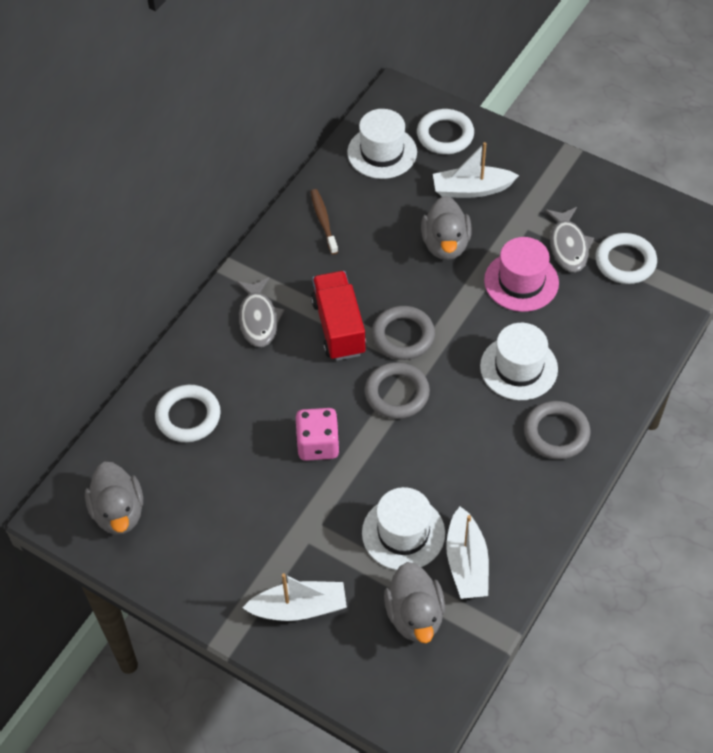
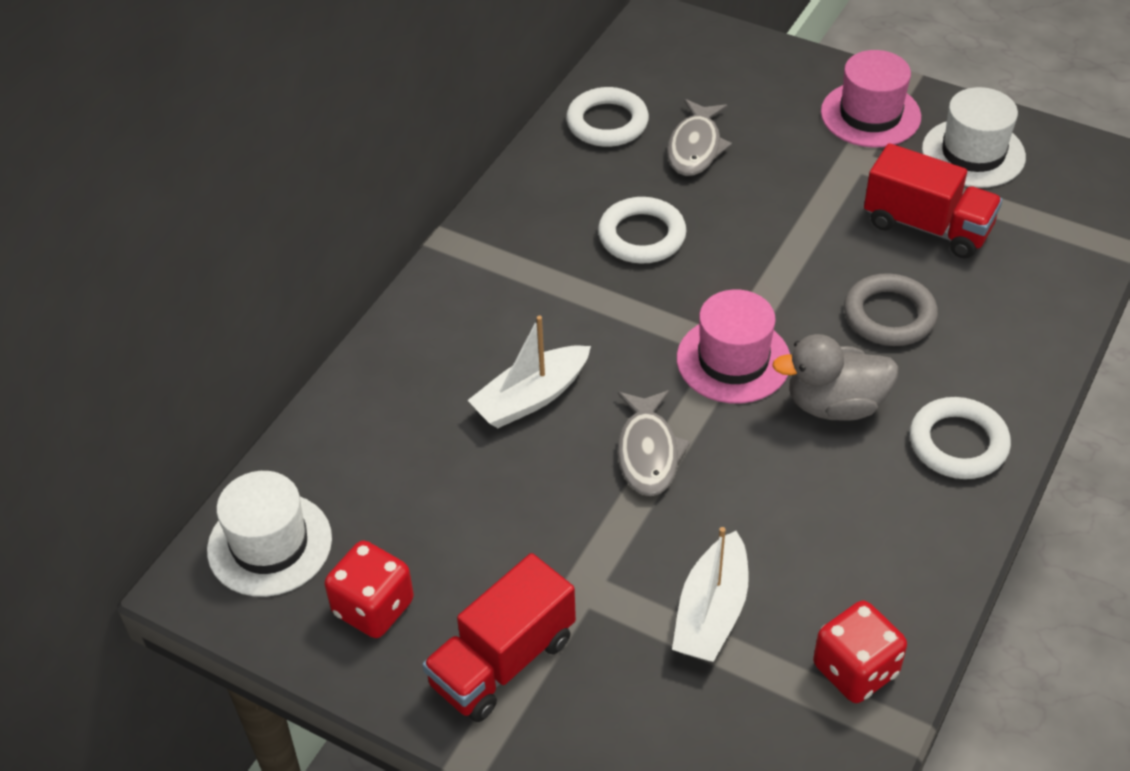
brown toothbrush: 1 -> 0
grey duck: 3 -> 1
grey ring: 3 -> 1
pink dice: 1 -> 0
pink hat: 1 -> 2
red dice: 0 -> 2
red truck: 1 -> 2
white boat: 3 -> 2
white hat: 3 -> 2

